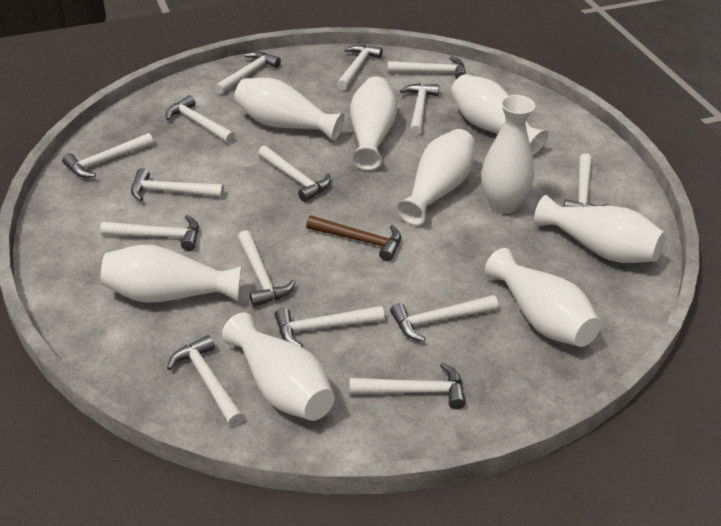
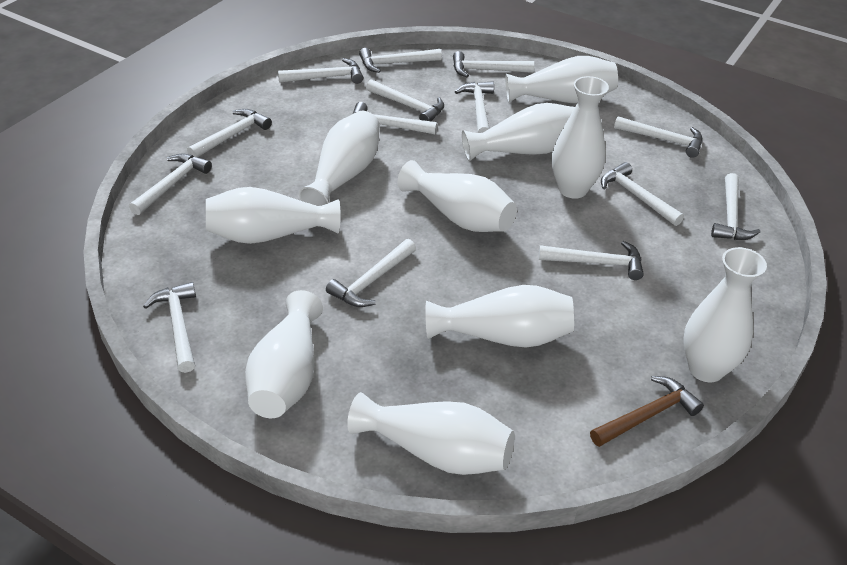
white hammer: 15 -> 14
white vase: 9 -> 10

